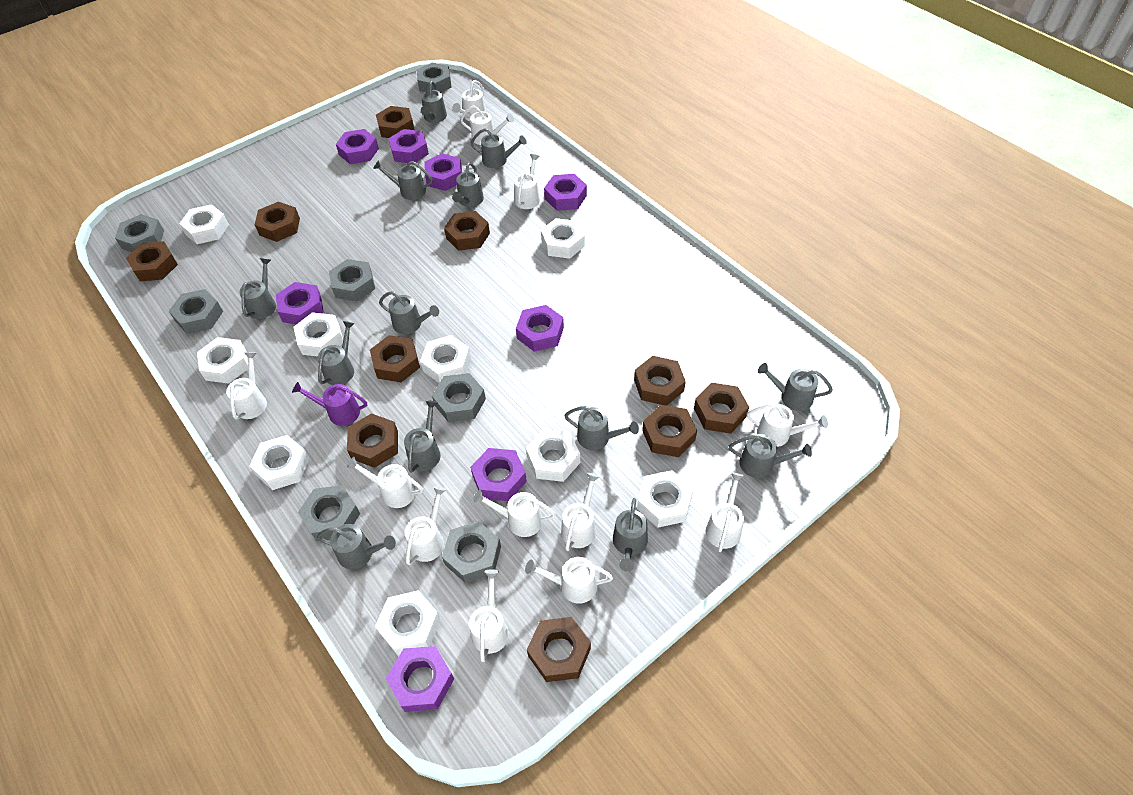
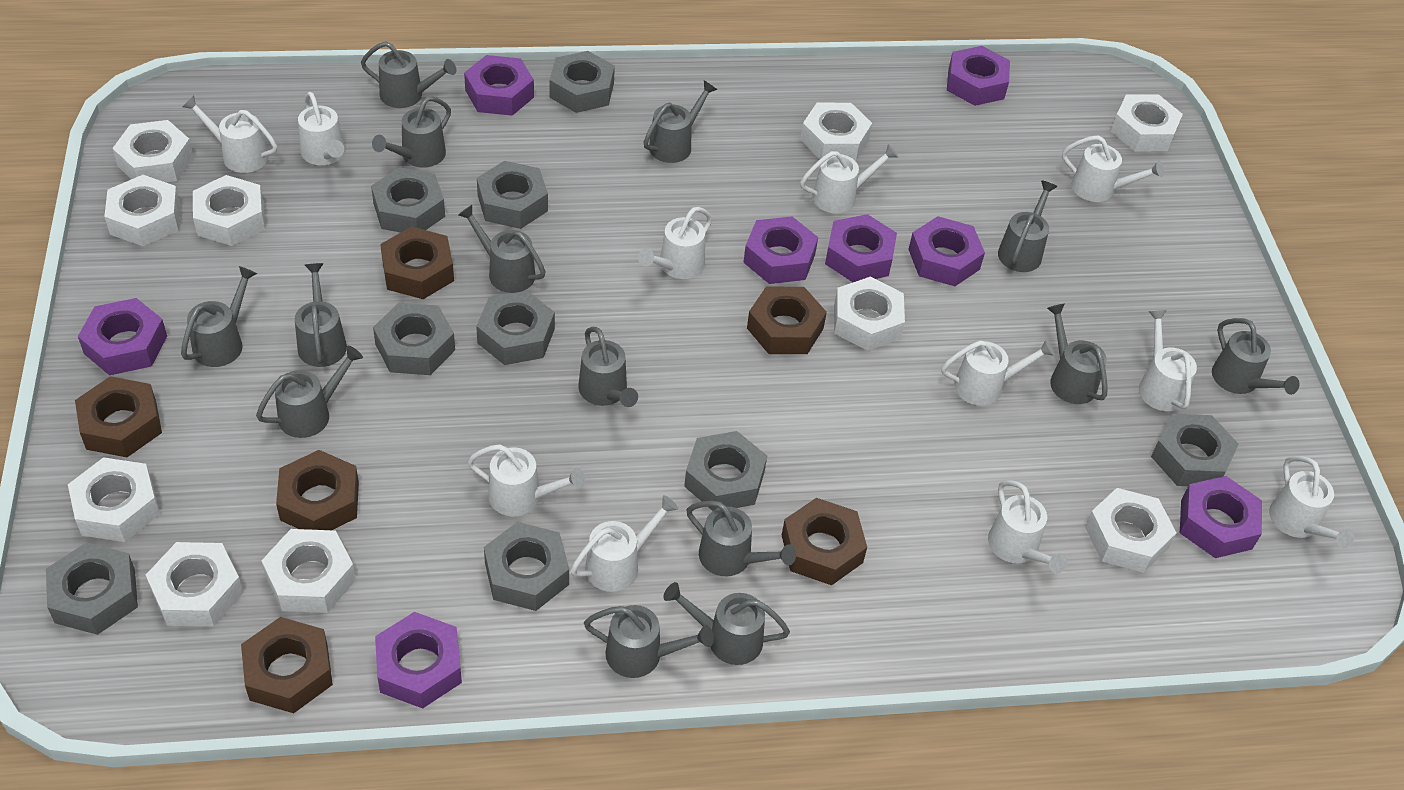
brown nut: 10 -> 6
grey nut: 7 -> 9
grey watering can: 13 -> 14
purple watering can: 1 -> 0
white nut: 9 -> 10
white watering can: 12 -> 11

